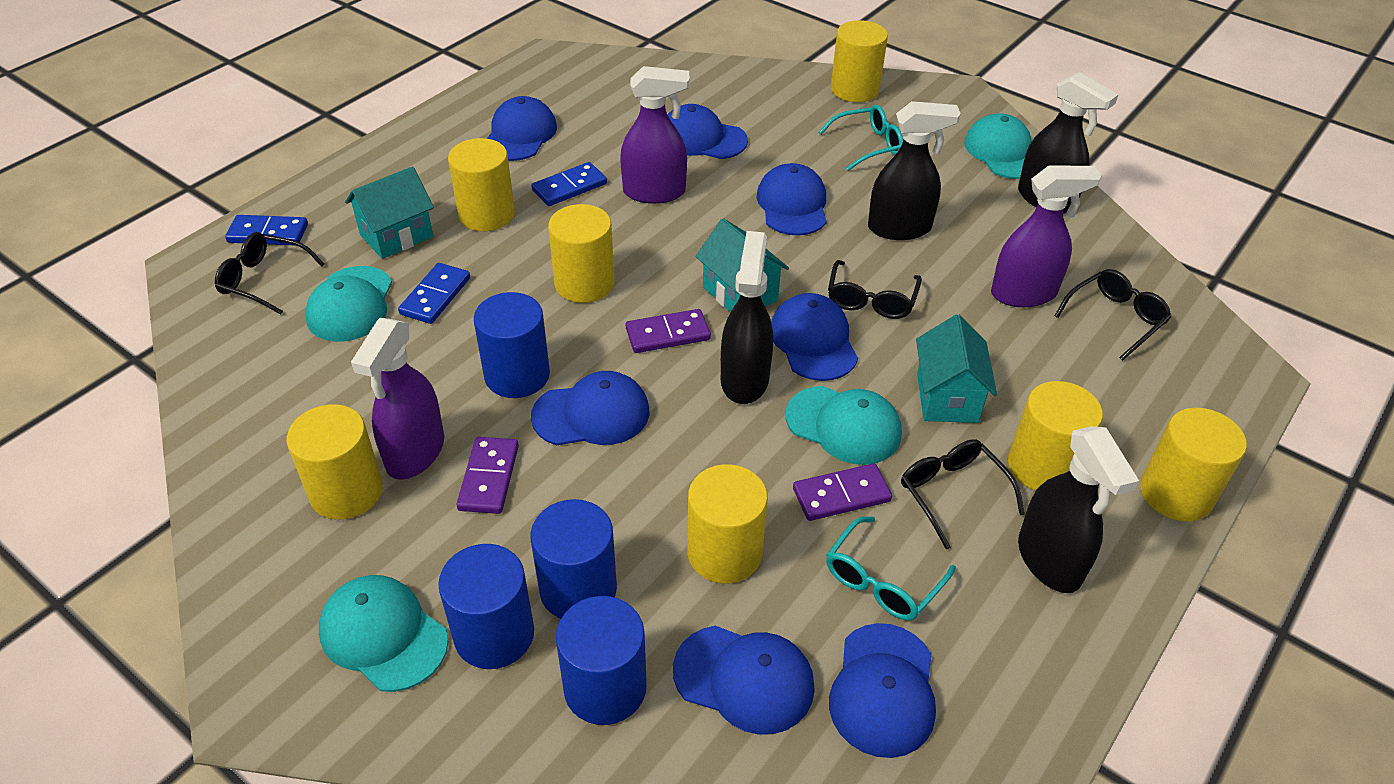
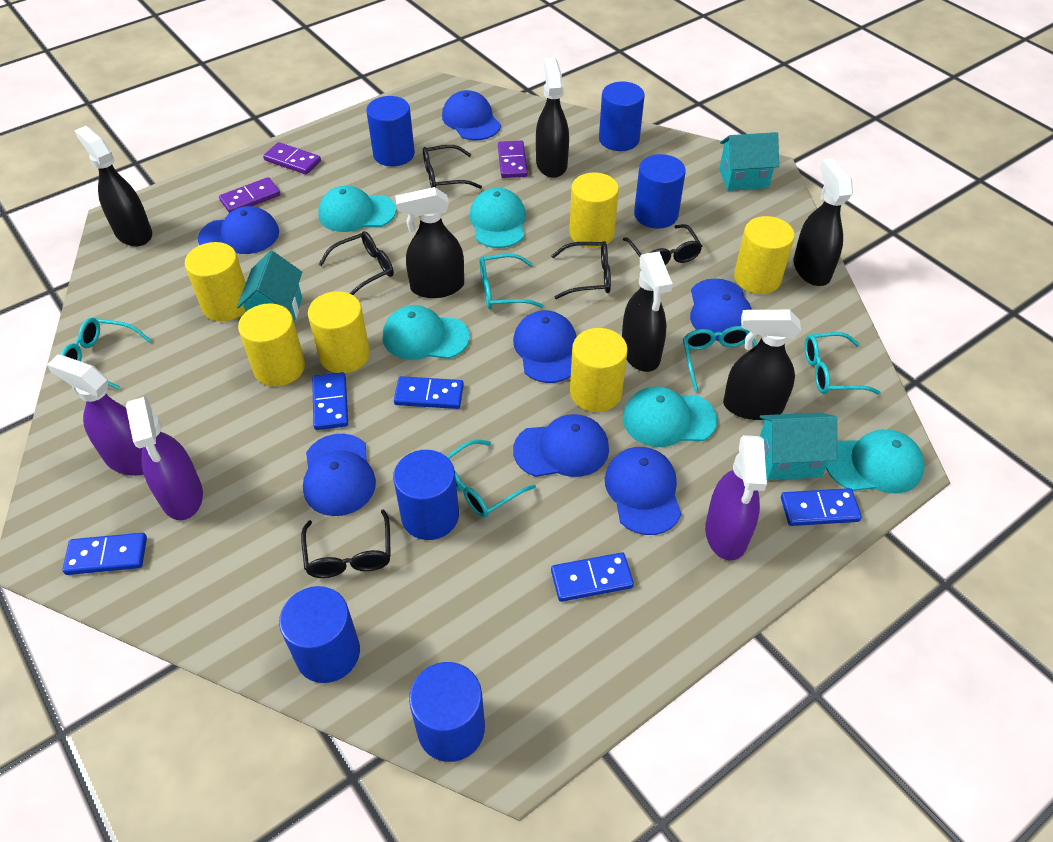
black glasses: 4 -> 5
black spray bottle: 4 -> 6
blue cylinder: 4 -> 6
blue domino: 3 -> 5
turquoise cap: 4 -> 5
turquoise glasses: 2 -> 5
yellow cylinder: 7 -> 6

